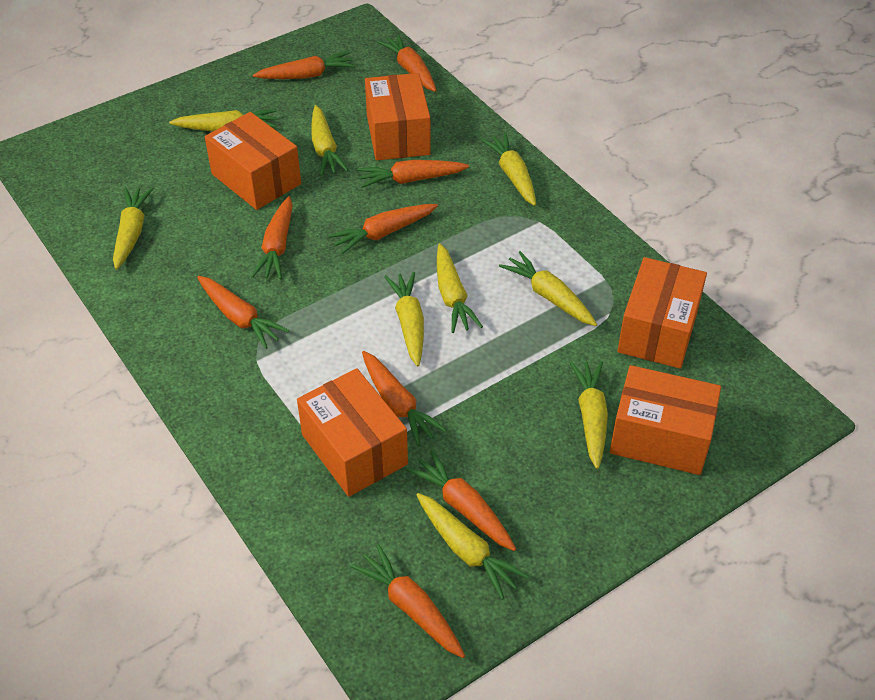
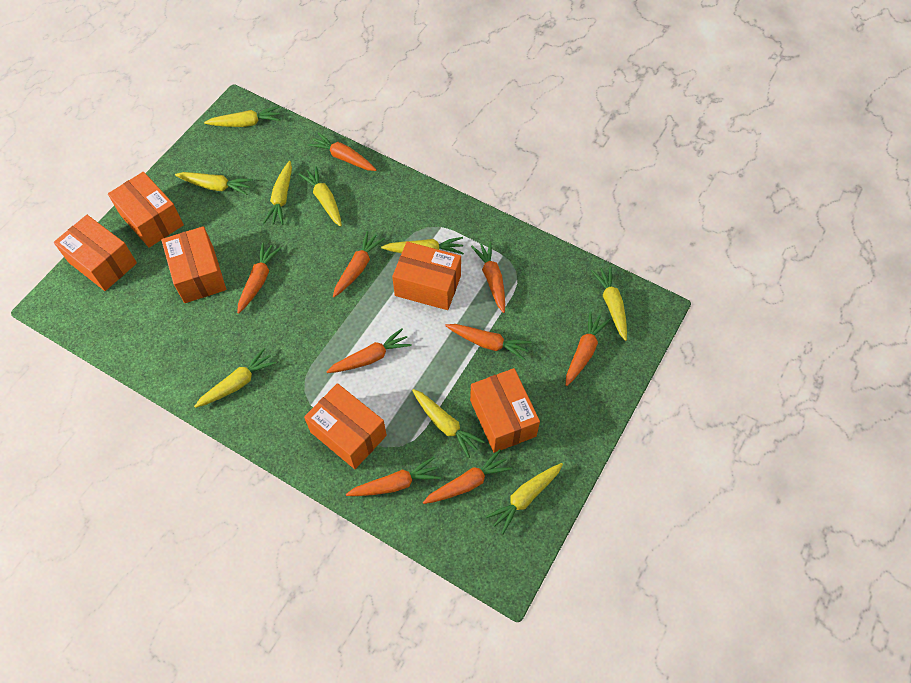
orange box: 5 -> 6

